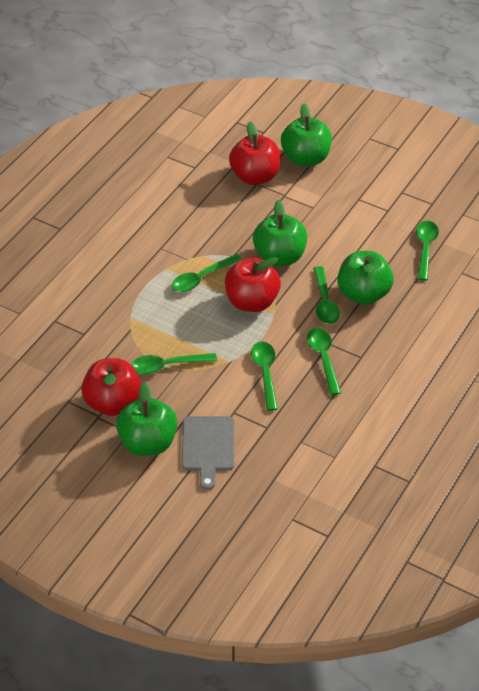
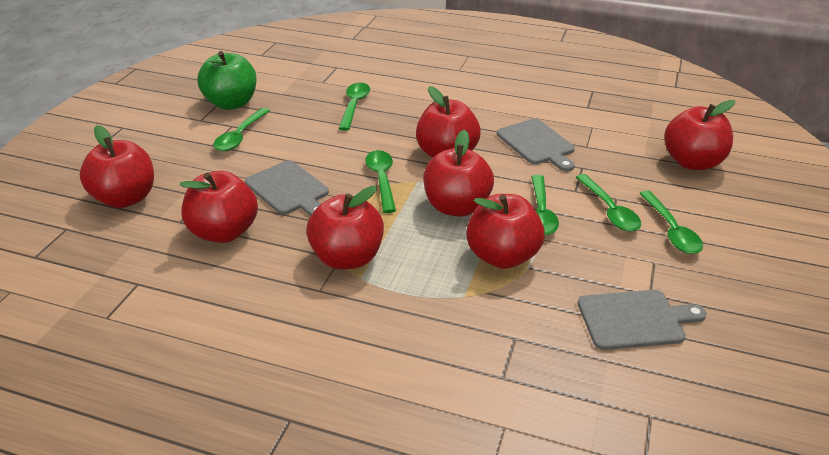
green apple: 4 -> 1
grey cutting board: 1 -> 3
red apple: 3 -> 7

